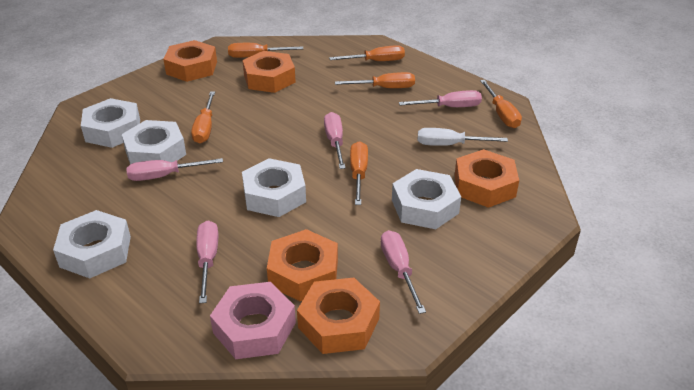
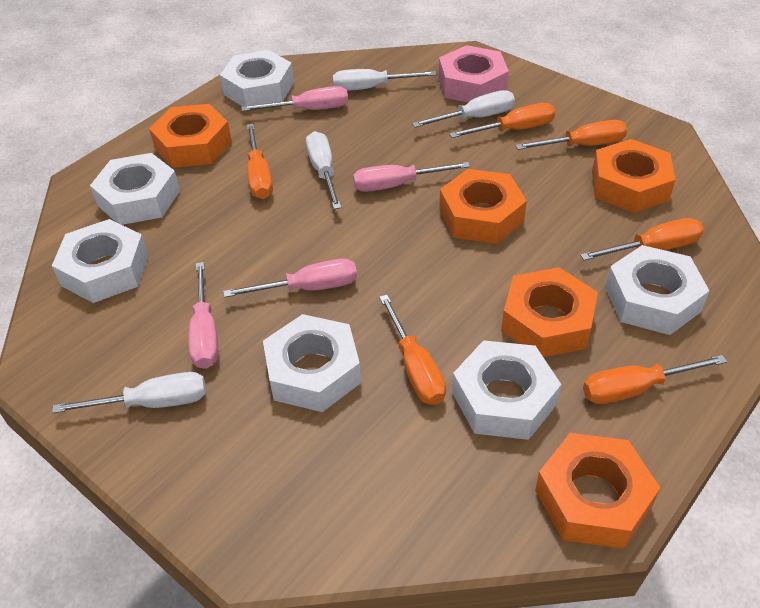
pink screwdriver: 5 -> 4
white nut: 5 -> 6
white screwdriver: 1 -> 4

